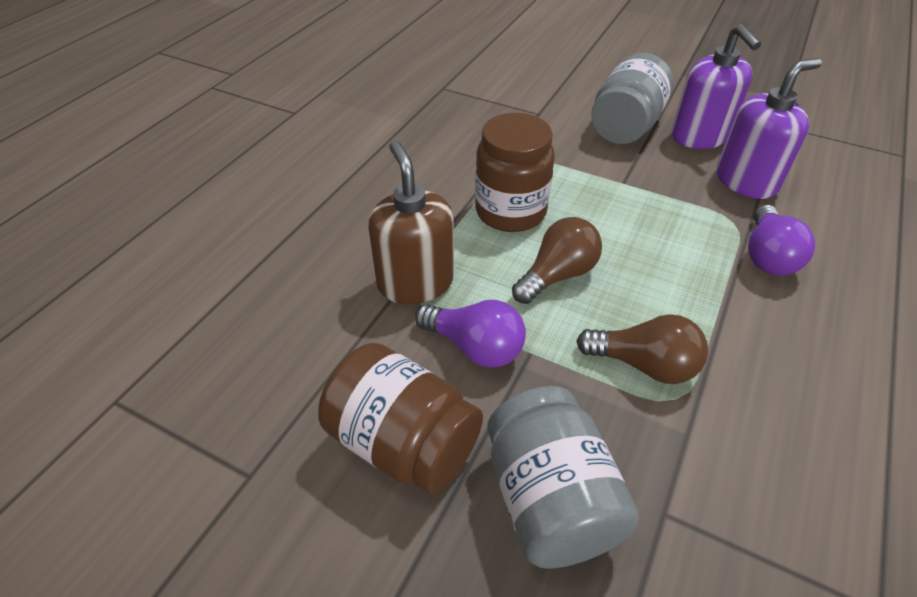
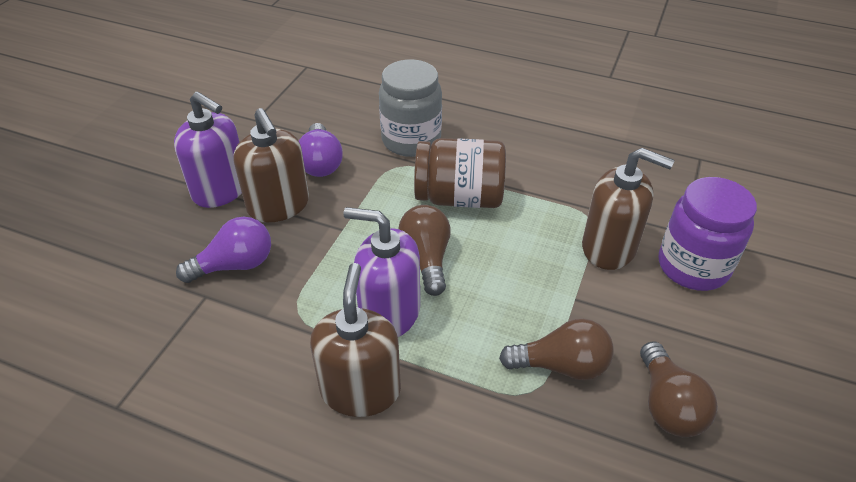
brown jar: 2 -> 1
brown light bulb: 2 -> 3
brown soap dispenser: 1 -> 3
grey jar: 2 -> 1
purple jar: 0 -> 1

